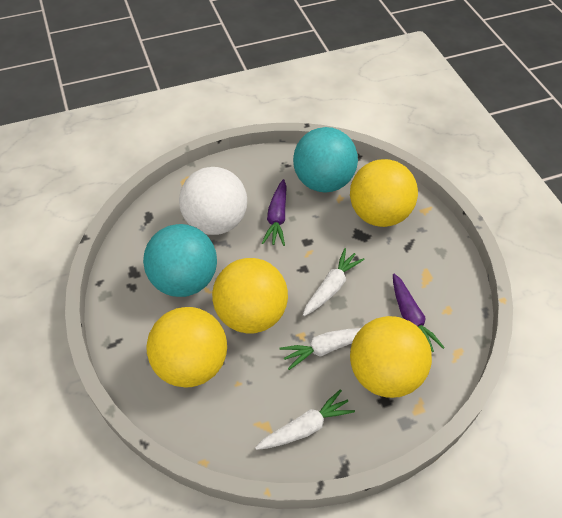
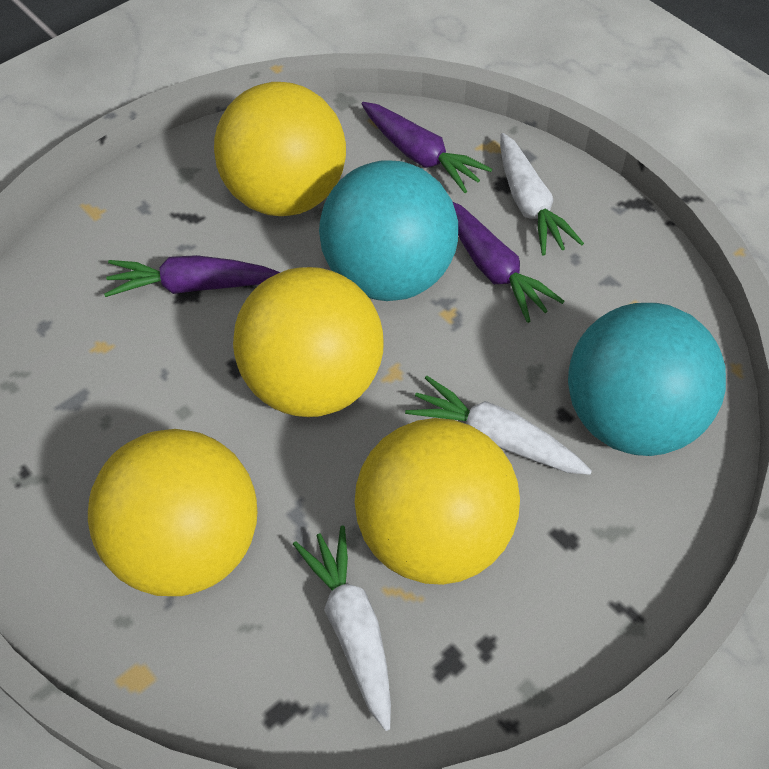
purple carrot: 2 -> 3
white ball: 1 -> 0

